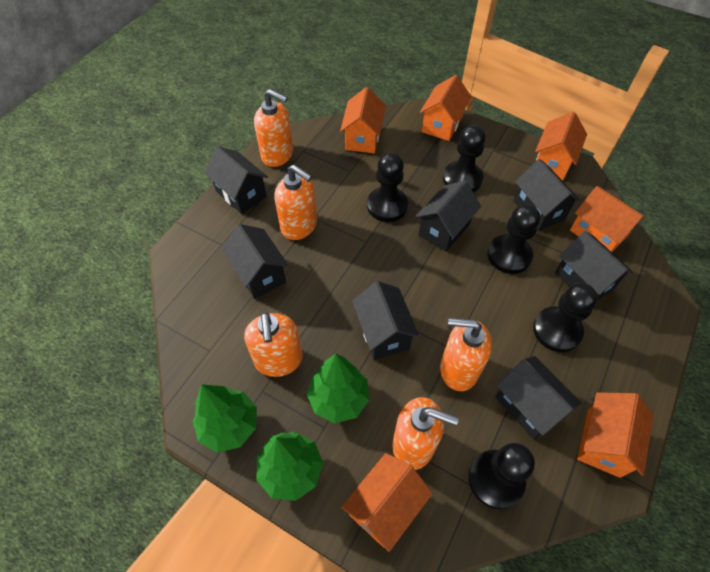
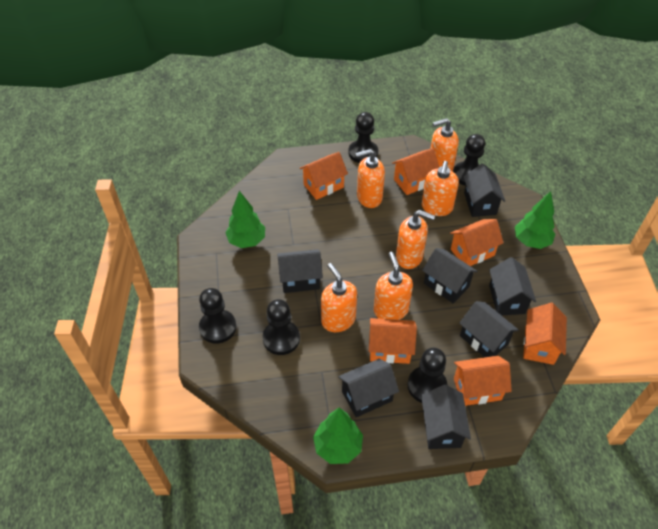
orange soap dispenser: 5 -> 6

